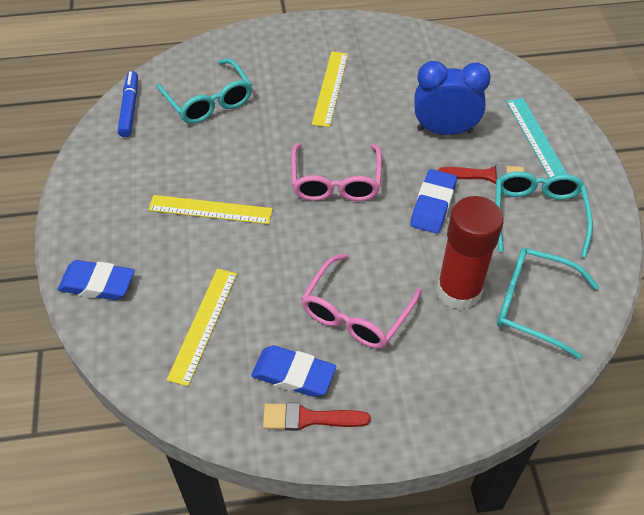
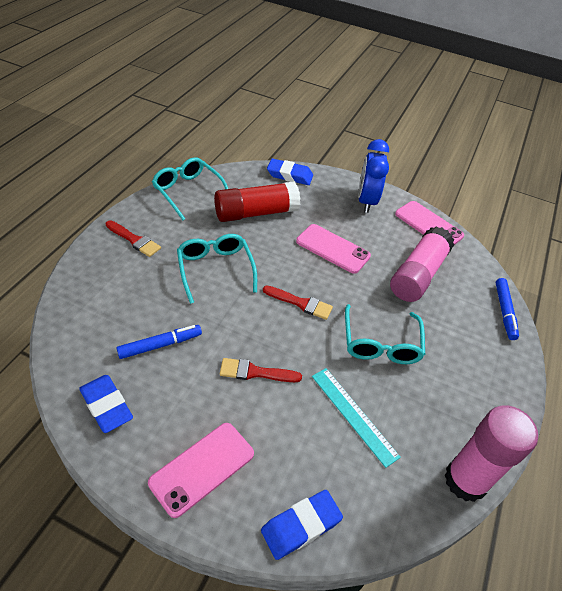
blue marker: 1 -> 2
pink glasses: 2 -> 0
pink glue stick: 0 -> 2
pink phone: 0 -> 3
red brush: 2 -> 3
yellow ruler: 3 -> 0

